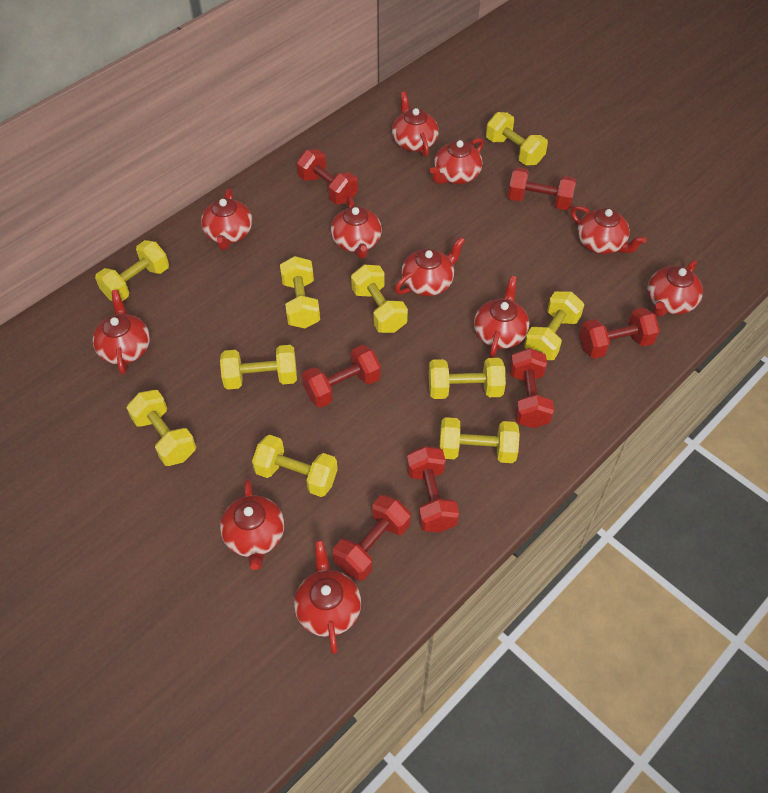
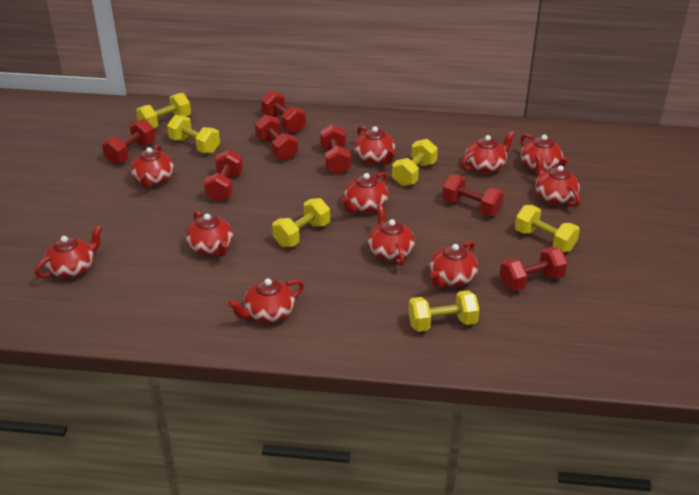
yellow dumbbell: 10 -> 6

